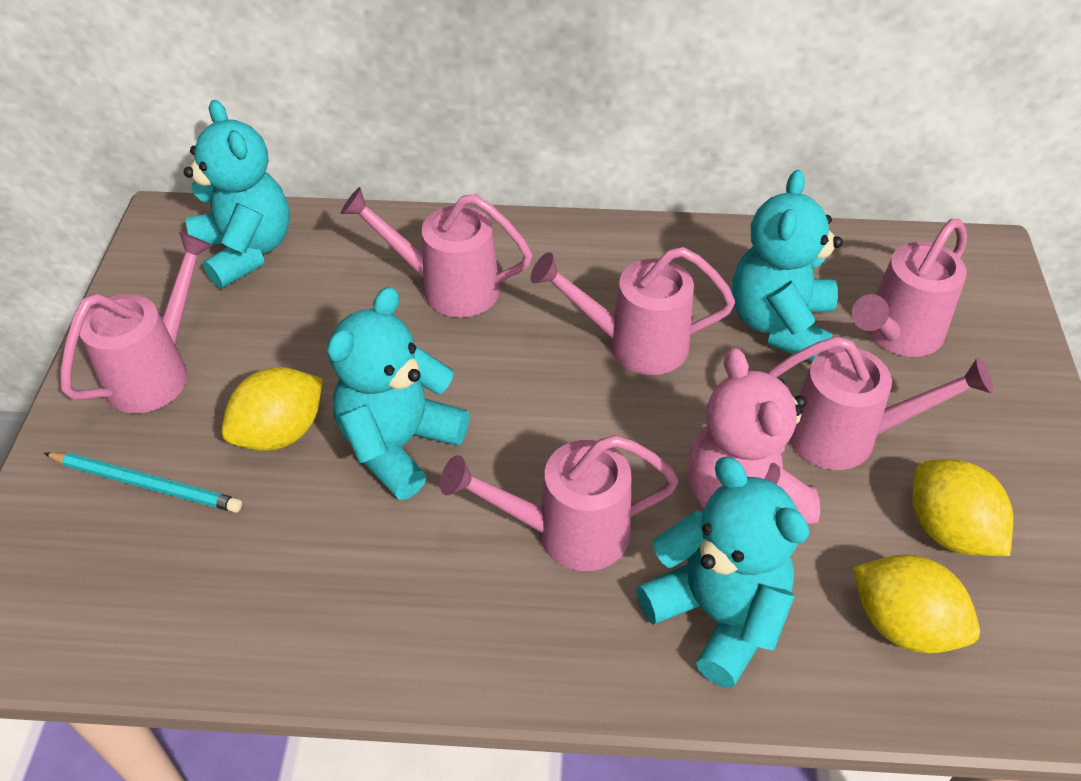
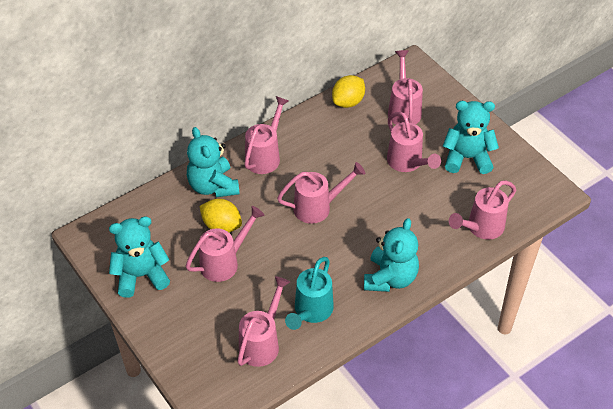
pink teddy bear: 1 -> 0
pink watering can: 6 -> 7
turquoise pencil: 1 -> 0
turquoise watering can: 0 -> 1
yellow lemon: 3 -> 2

